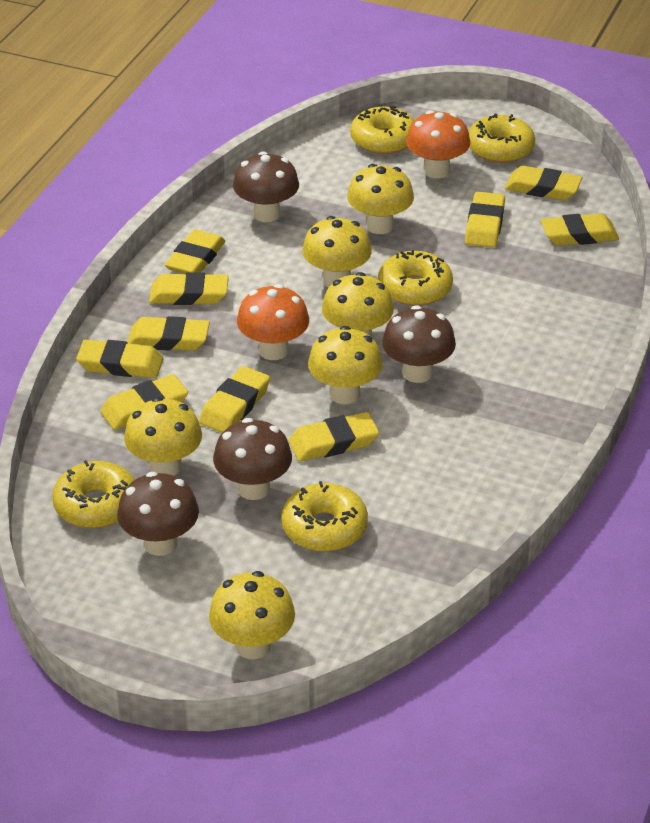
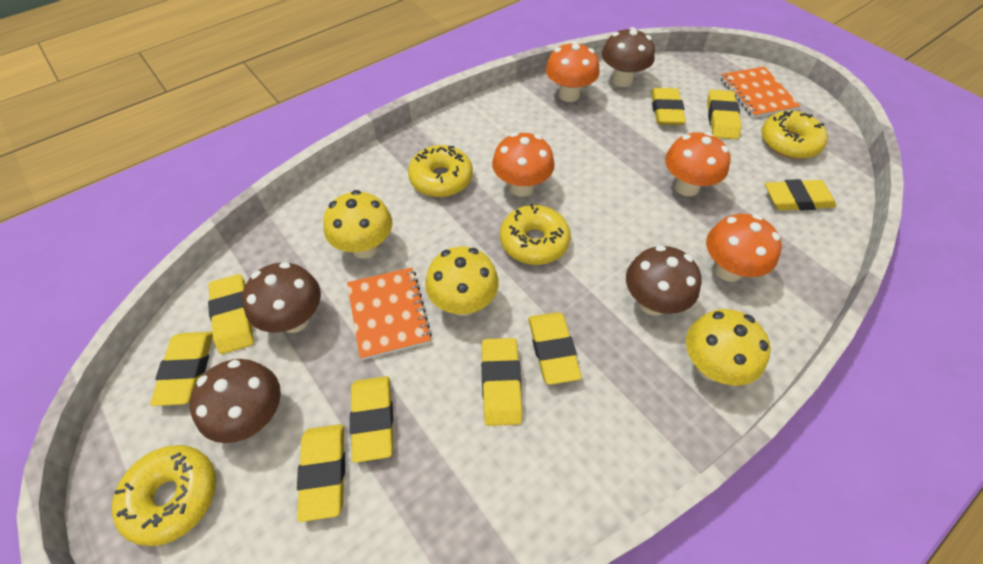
orange mushroom: 2 -> 4
orange notebook: 0 -> 2
yellow donut: 5 -> 4
yellow eraser: 10 -> 9
yellow mushroom: 6 -> 3

